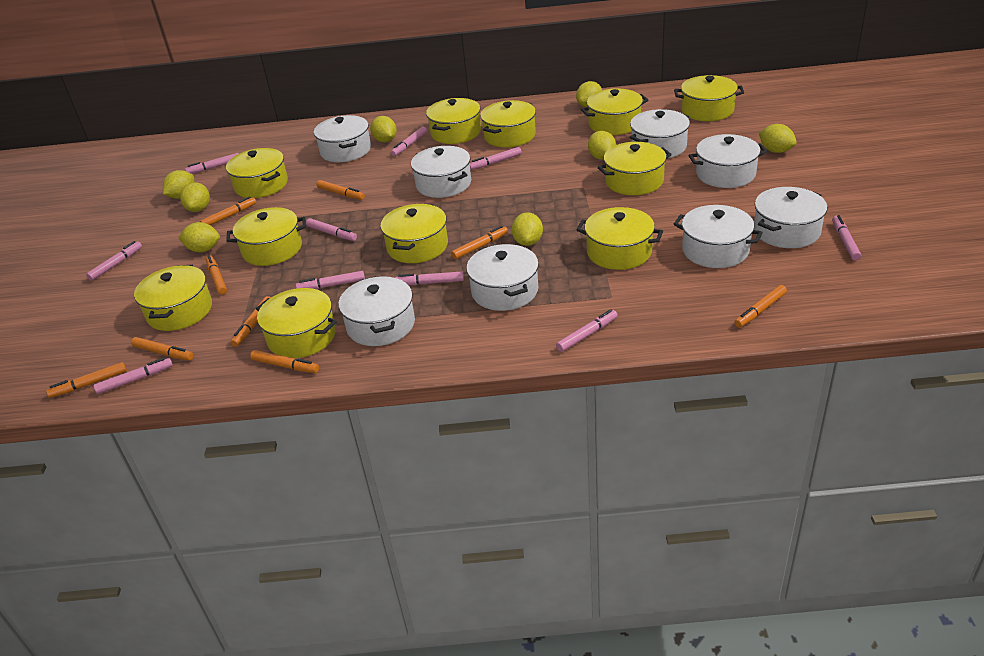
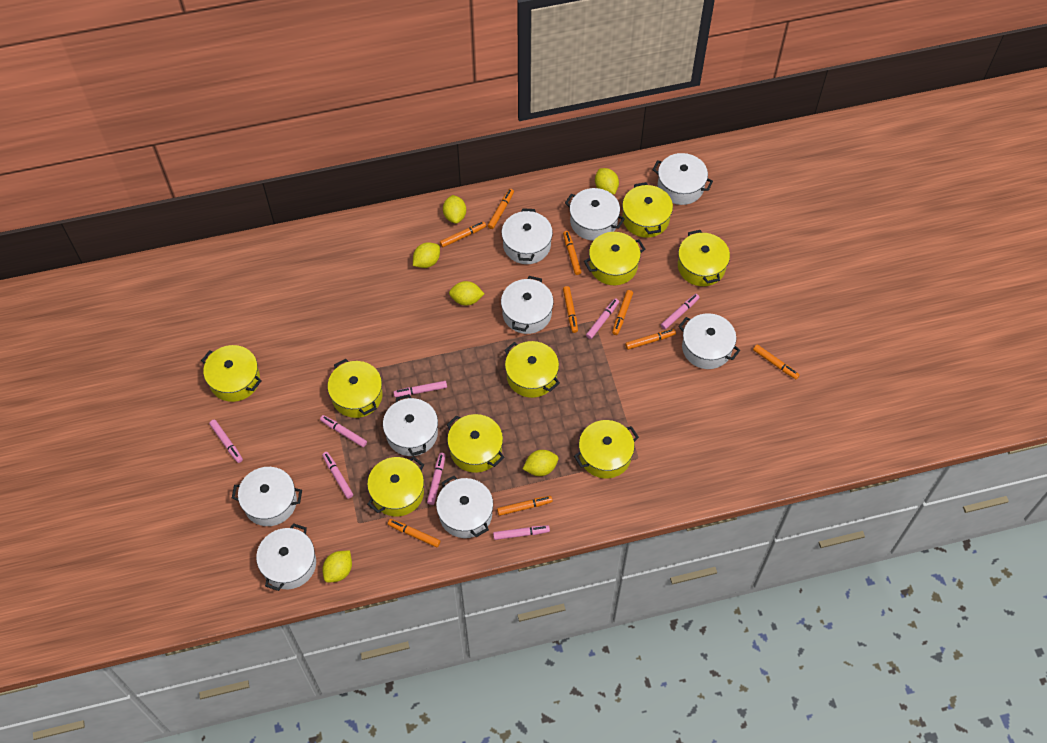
pink marker: 10 -> 8
white pot: 8 -> 9
yellow lemon: 8 -> 6
yellow pot: 11 -> 9

